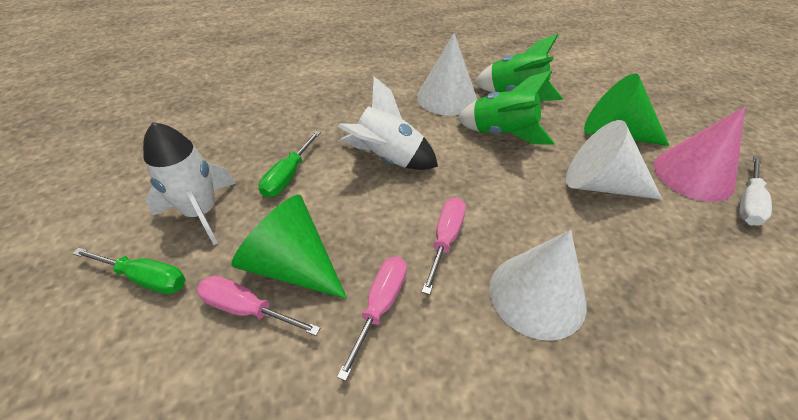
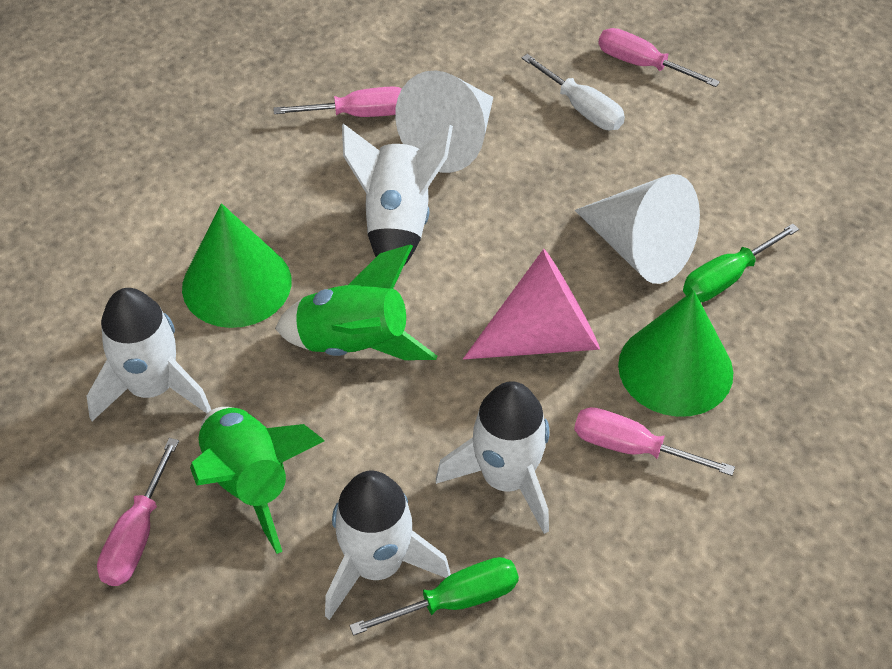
pink screwdriver: 3 -> 4
white cone: 3 -> 2
white rocket: 2 -> 4

